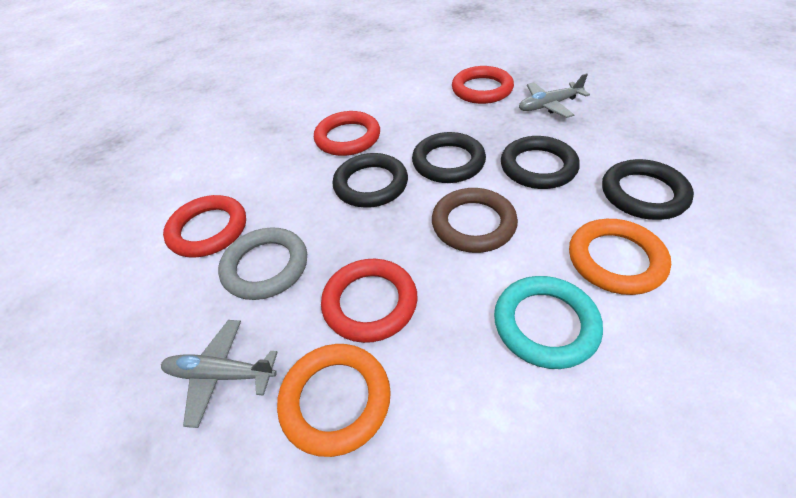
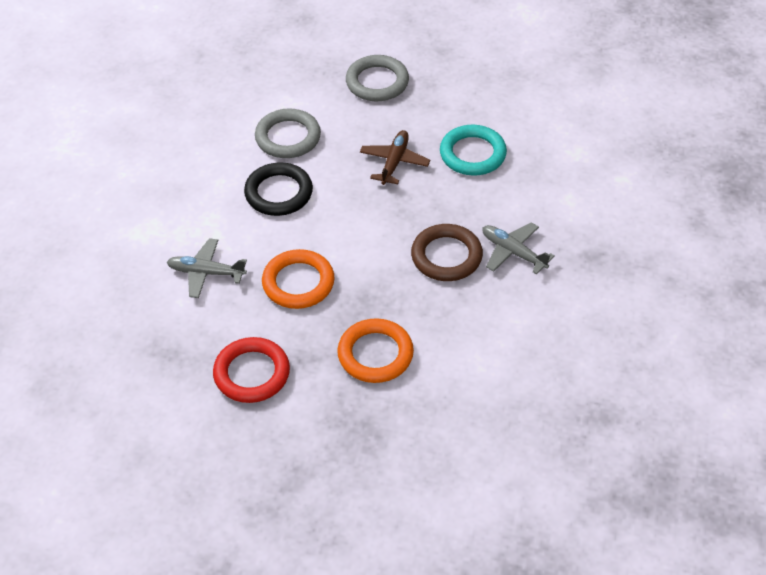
black ring: 4 -> 1
brown plane: 0 -> 1
grey ring: 1 -> 2
red ring: 4 -> 1

